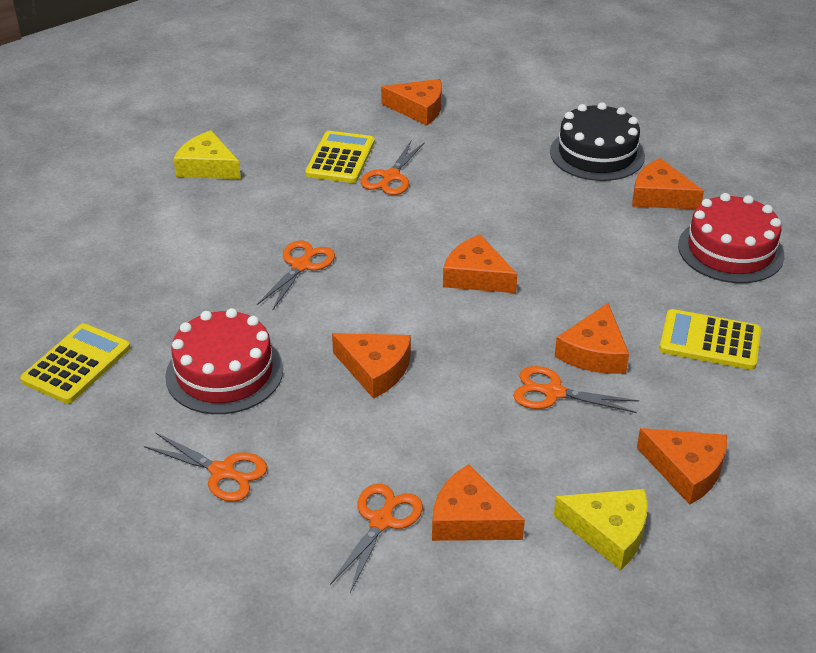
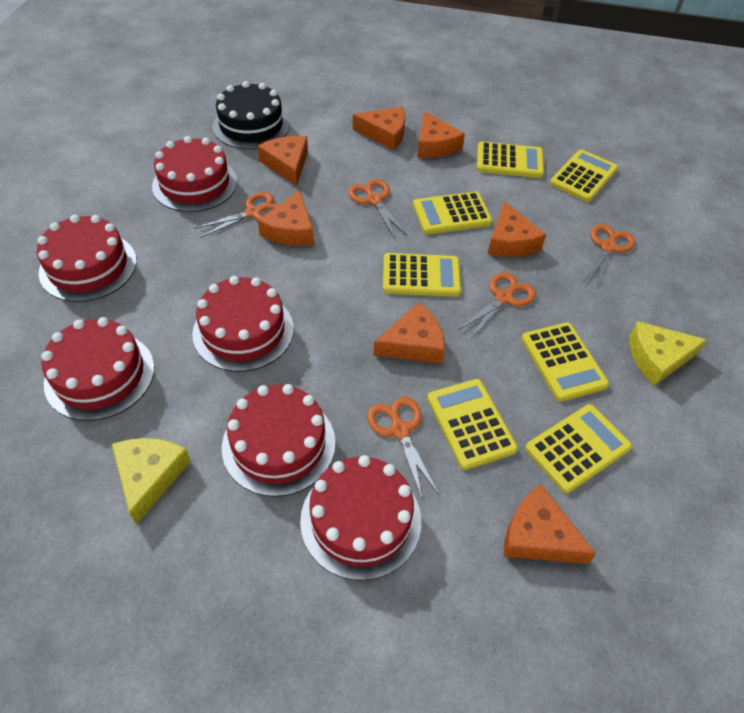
red cake: 2 -> 6
yellow calculator: 3 -> 7

